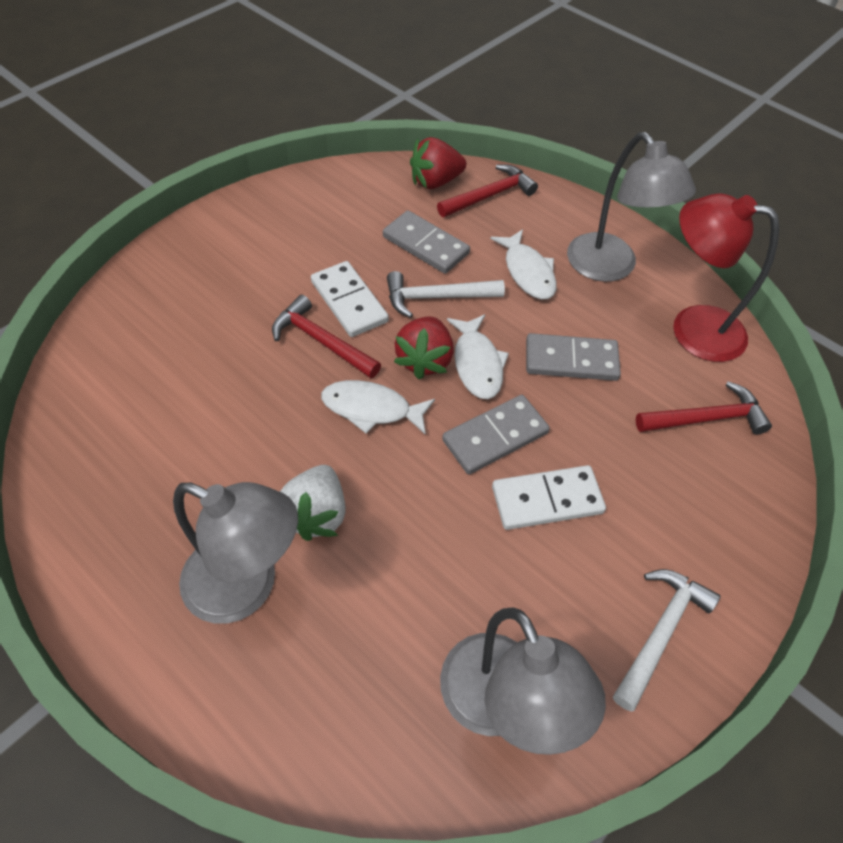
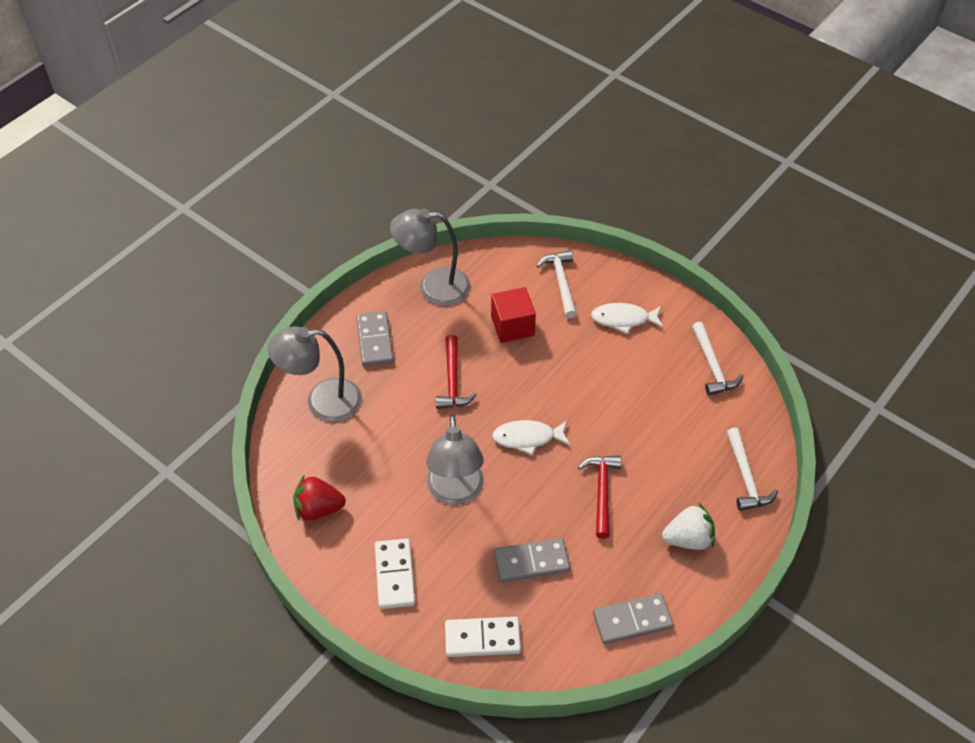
red cube: 0 -> 1
red hammer: 3 -> 2
red lamp: 1 -> 0
red strawberry: 2 -> 1
white fish: 3 -> 2
white hammer: 2 -> 3

